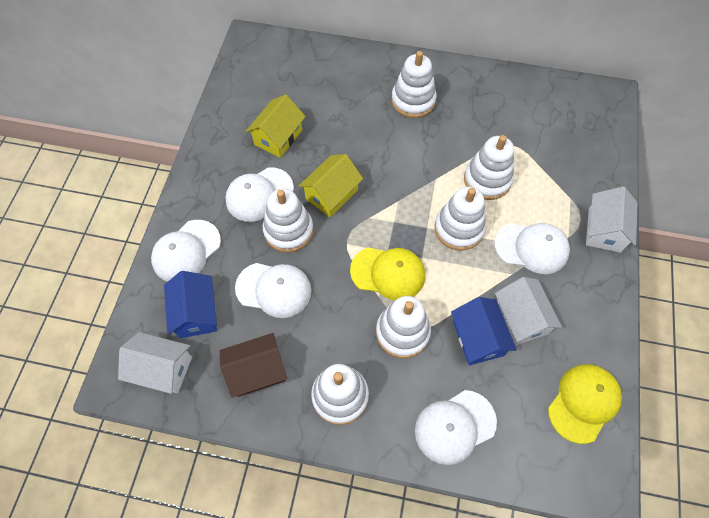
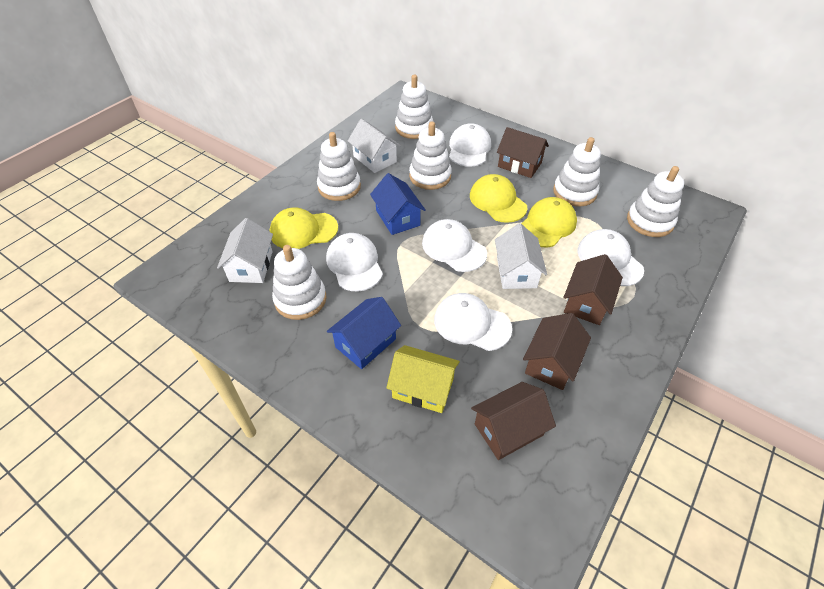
brown house: 1 -> 4
yellow cap: 2 -> 3
yellow house: 2 -> 1

